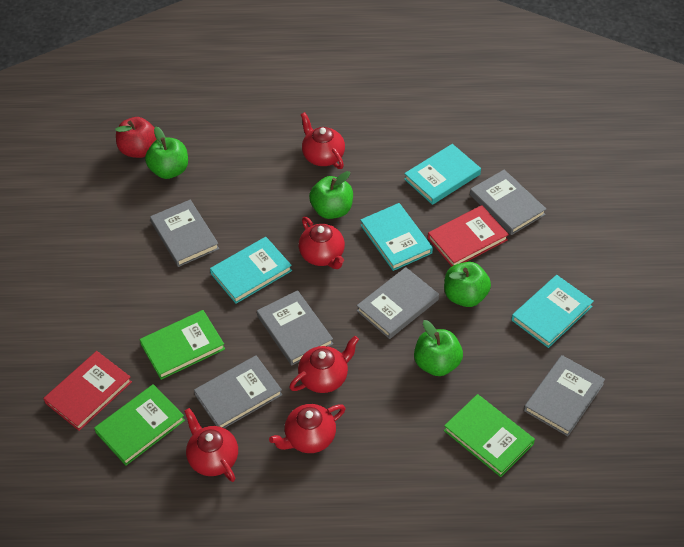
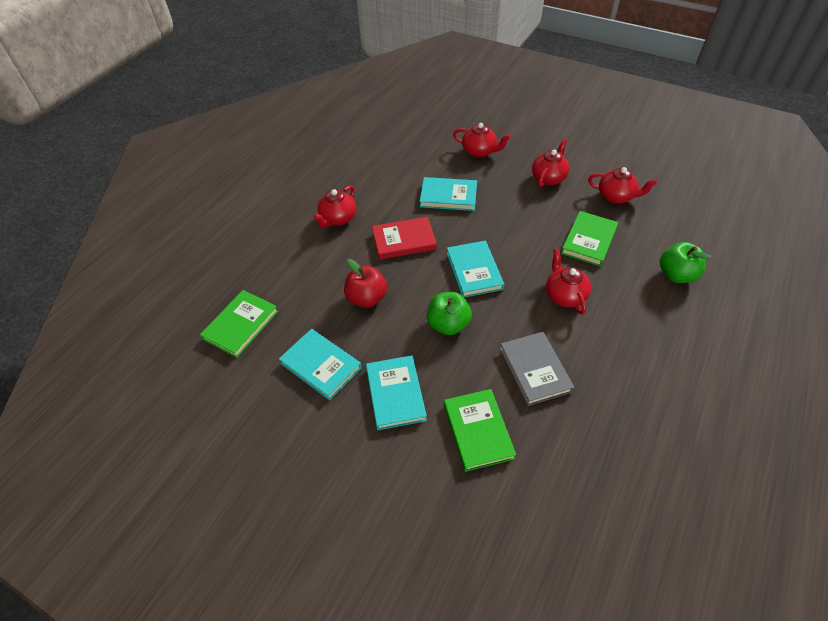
green apple: 4 -> 2
grey book: 6 -> 1
red book: 2 -> 1

